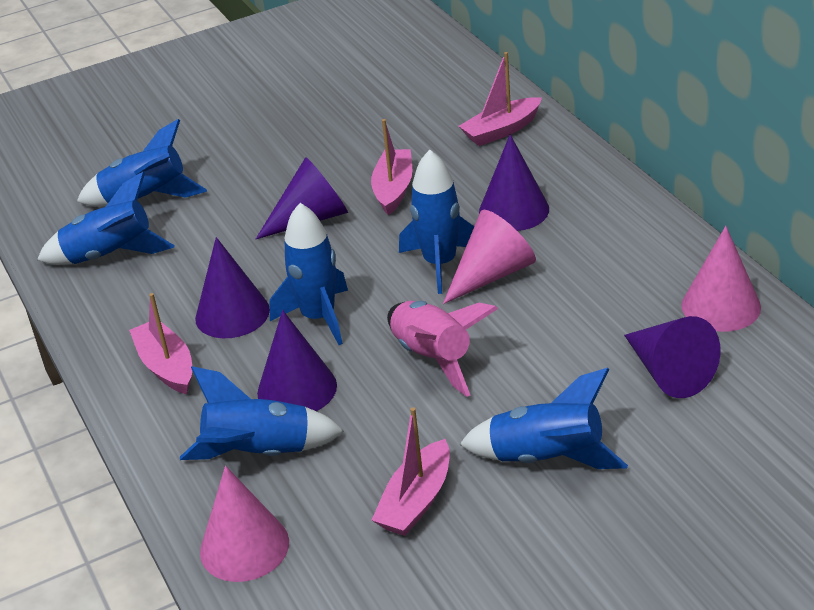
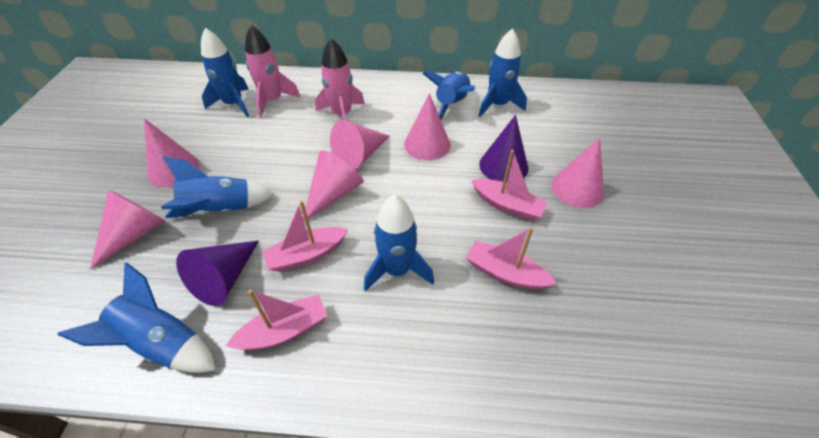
pink cone: 3 -> 6
pink rocket: 1 -> 2
purple cone: 5 -> 2

